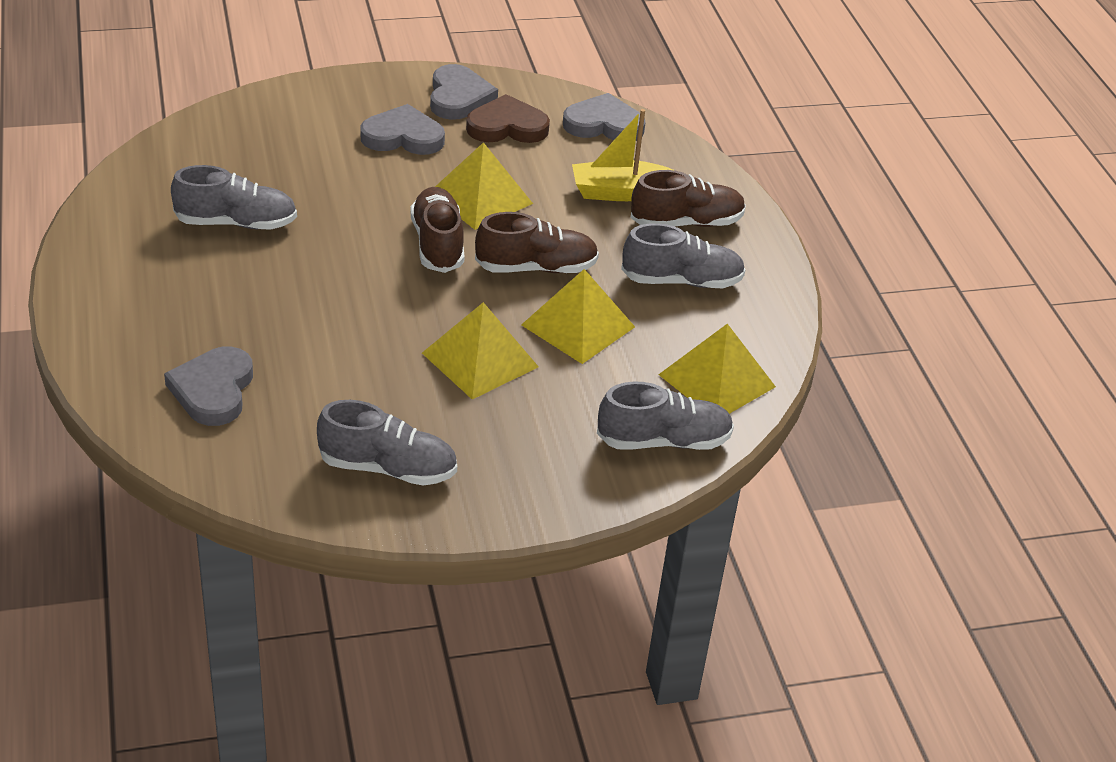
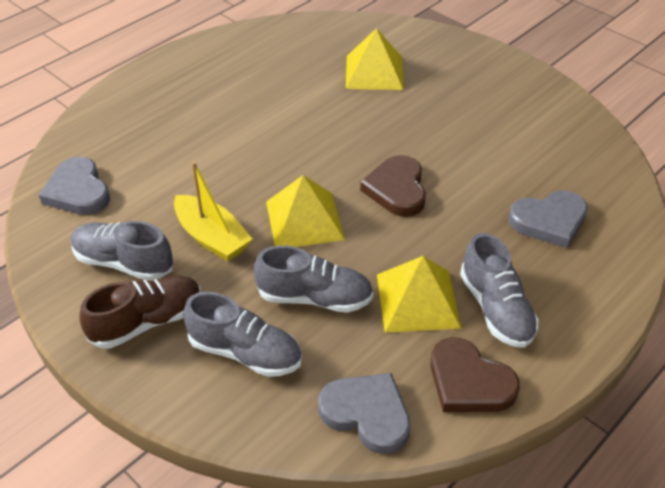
brown heart: 1 -> 2
brown shoe: 3 -> 1
grey heart: 4 -> 3
yellow pyramid: 4 -> 3

